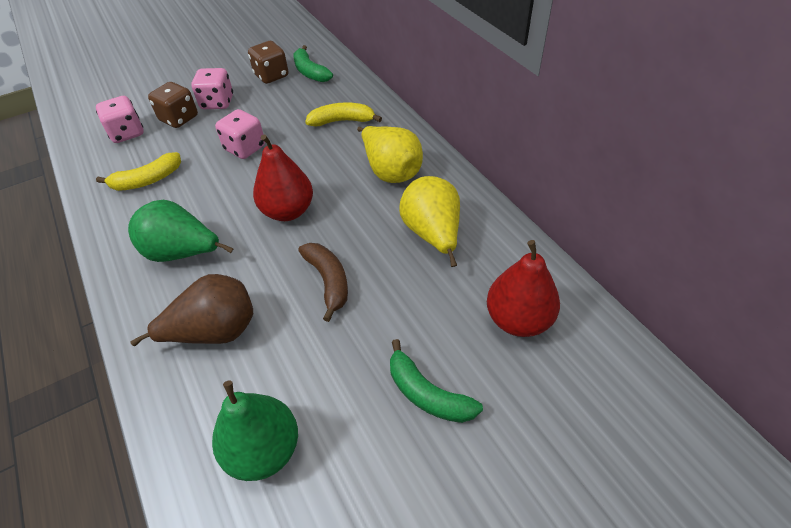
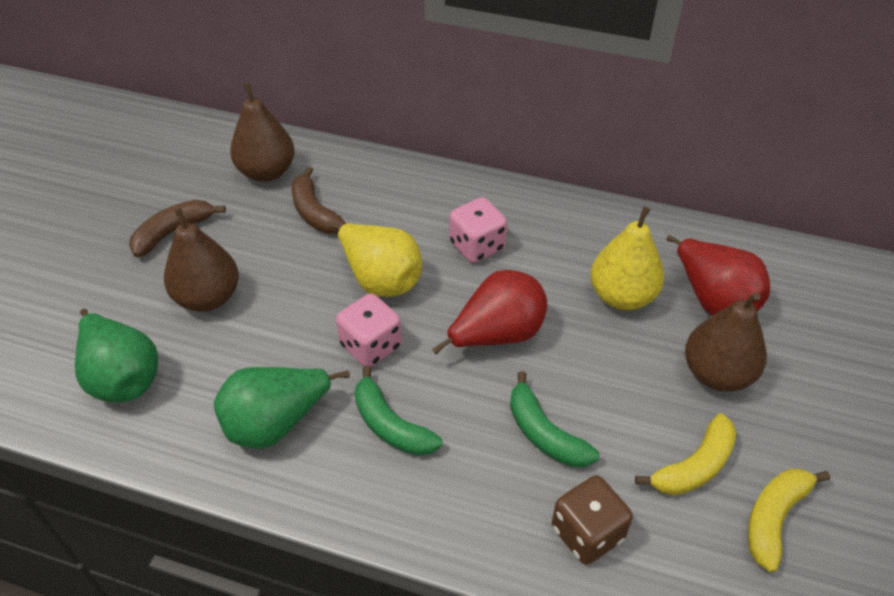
brown banana: 1 -> 2
brown dice: 2 -> 1
brown pear: 1 -> 3
pink dice: 3 -> 2

